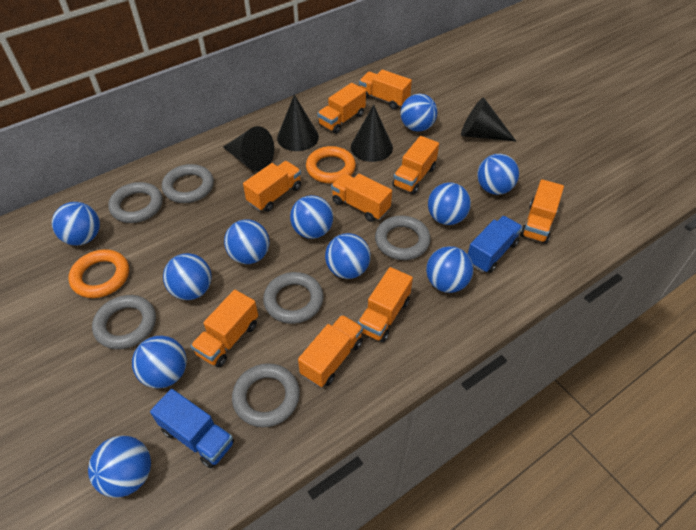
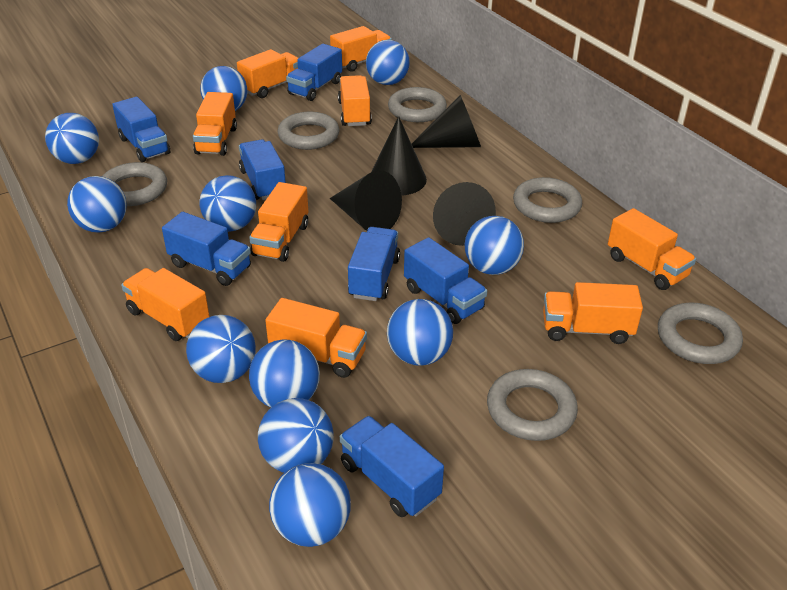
blue truck: 2 -> 7
orange ring: 2 -> 0

